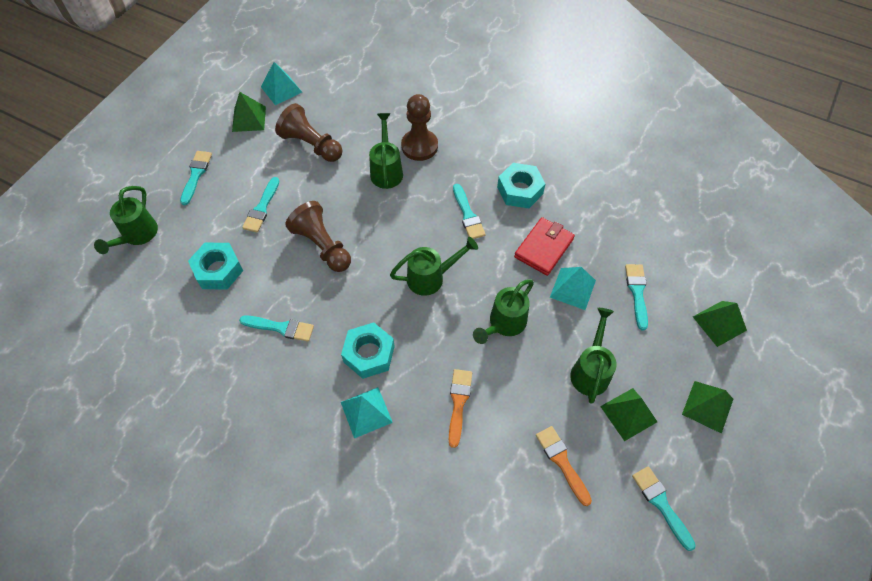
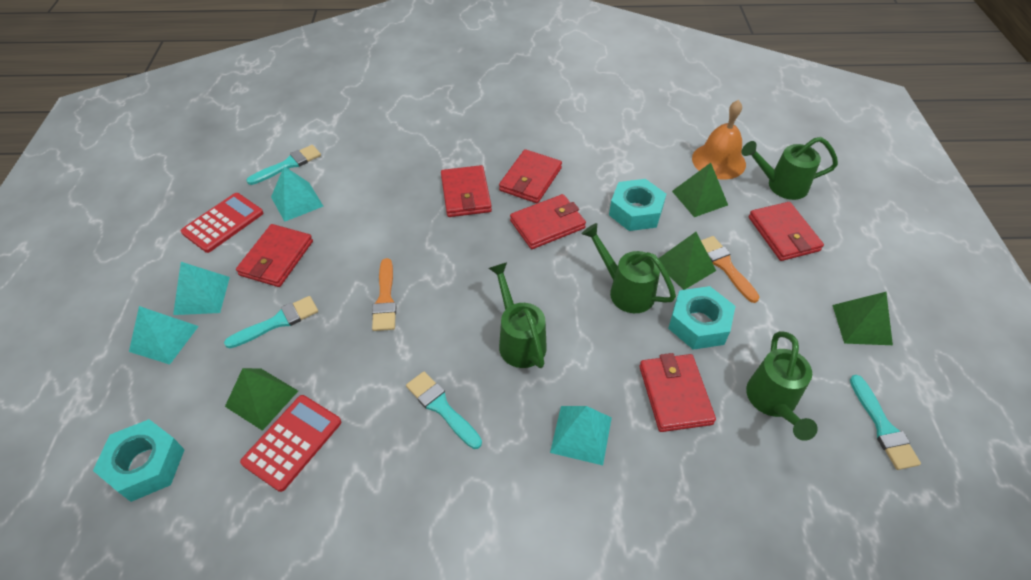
brown pawn: 3 -> 0
green watering can: 5 -> 4
orange bell: 0 -> 1
red calculator: 0 -> 2
red wallet: 1 -> 6
turquoise brush: 6 -> 4
turquoise pyramid: 3 -> 4

